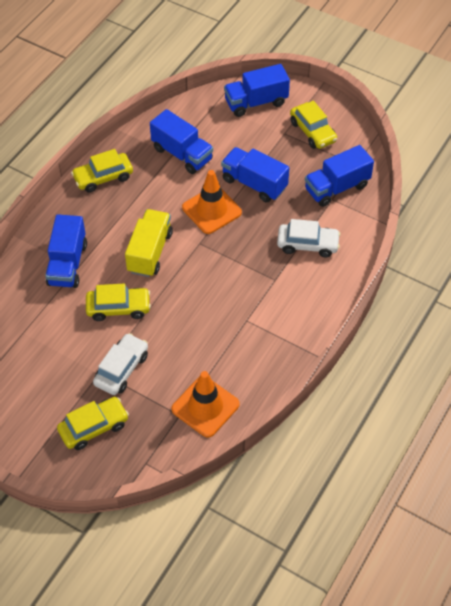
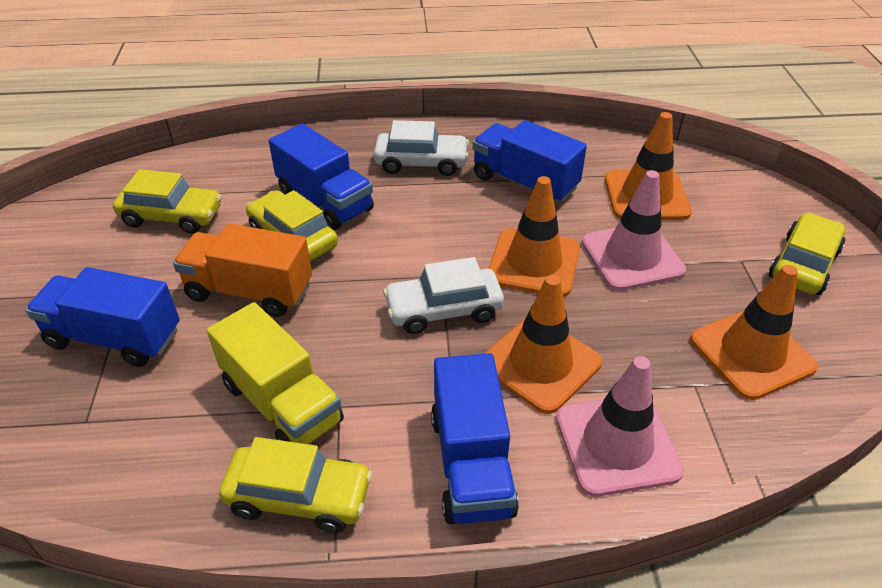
blue truck: 5 -> 4
orange traffic cone: 2 -> 4
orange truck: 0 -> 1
pink traffic cone: 0 -> 2

